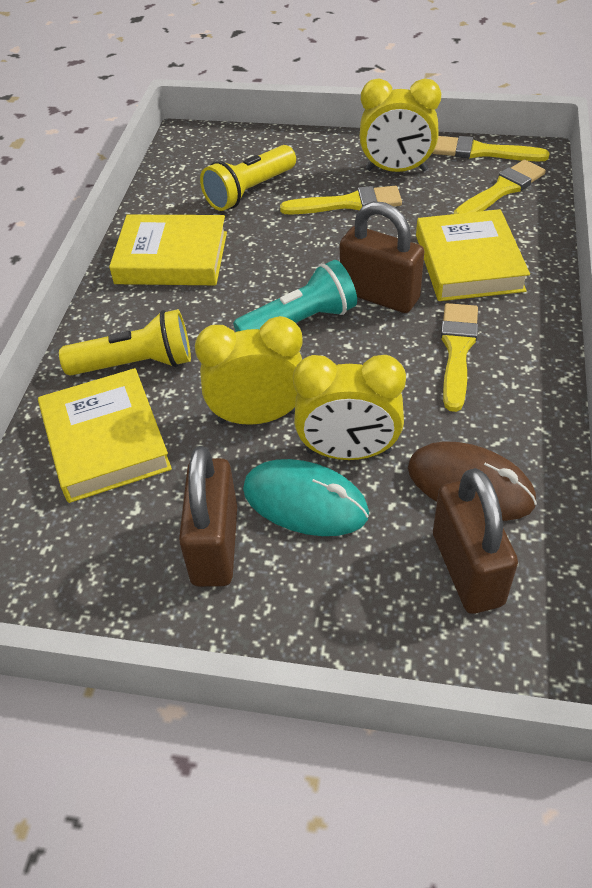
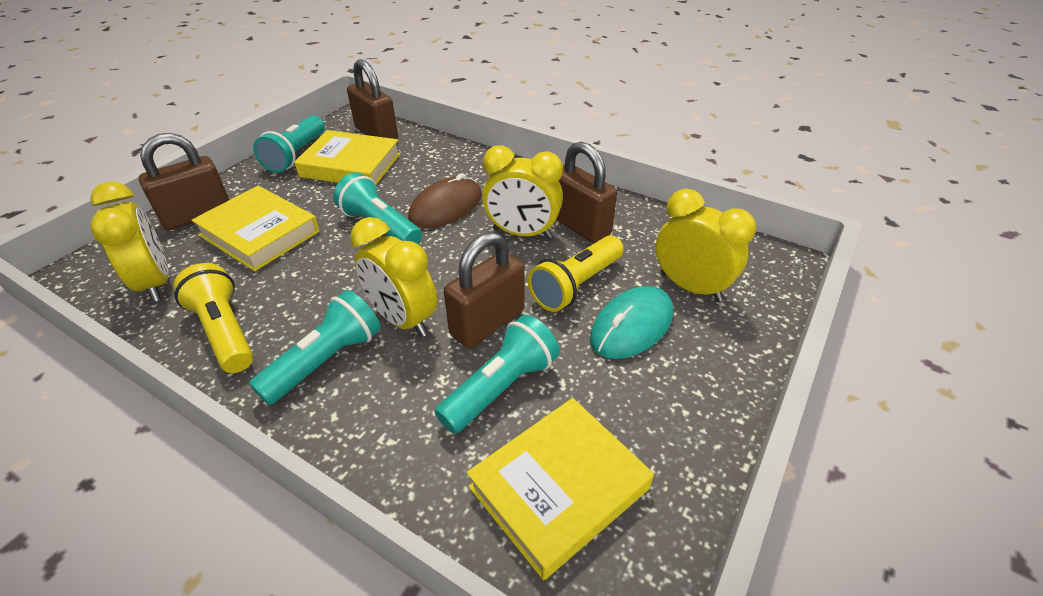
brown padlock: 3 -> 4
turquoise flashlight: 1 -> 4
yellow brush: 4 -> 0
yellow clock: 3 -> 4

